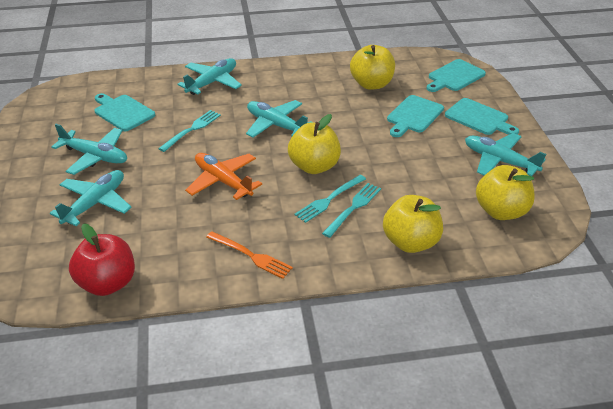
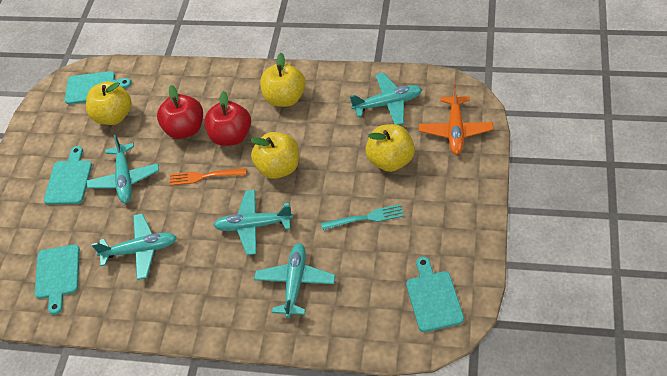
red apple: 1 -> 2
turquoise fork: 3 -> 1

